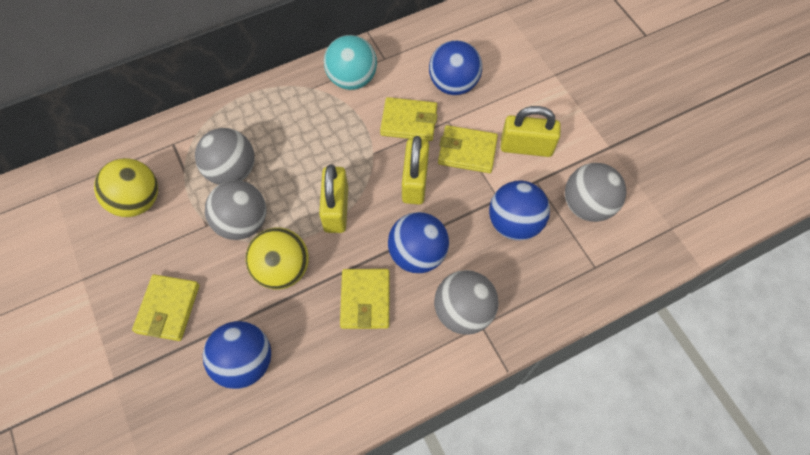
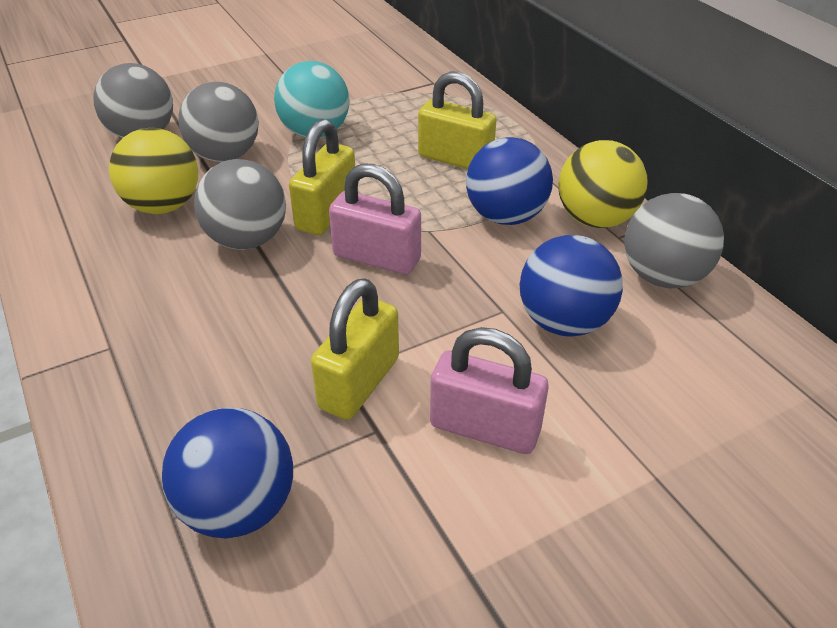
blue ball: 4 -> 3
pink padlock: 0 -> 2
yellow wallet: 4 -> 0

